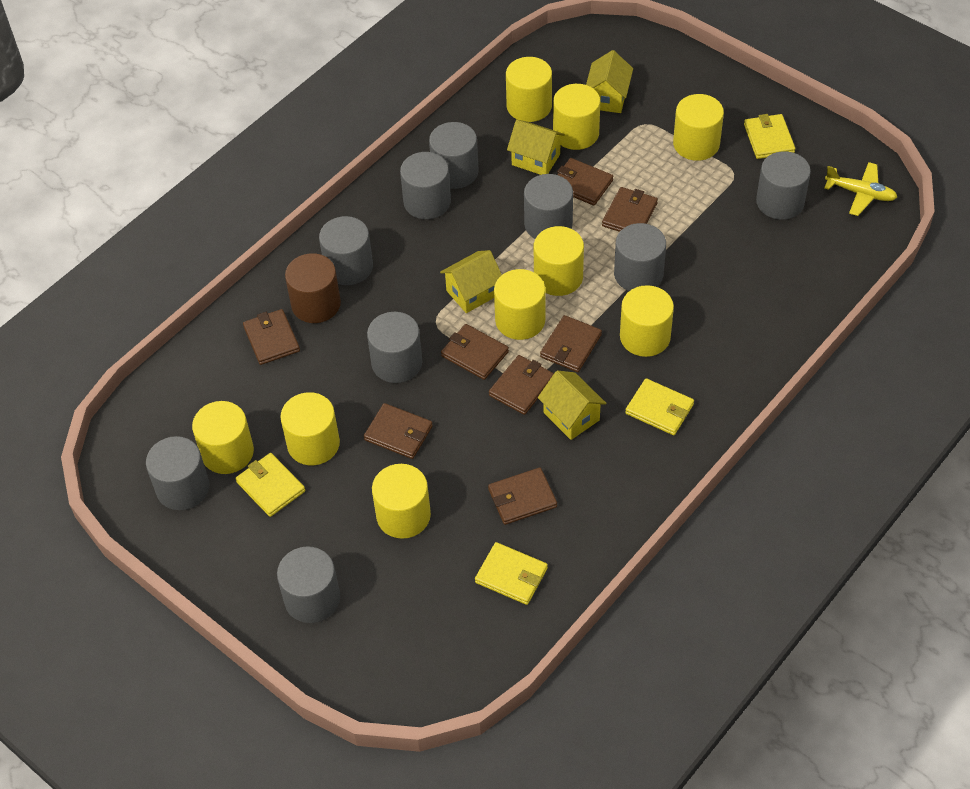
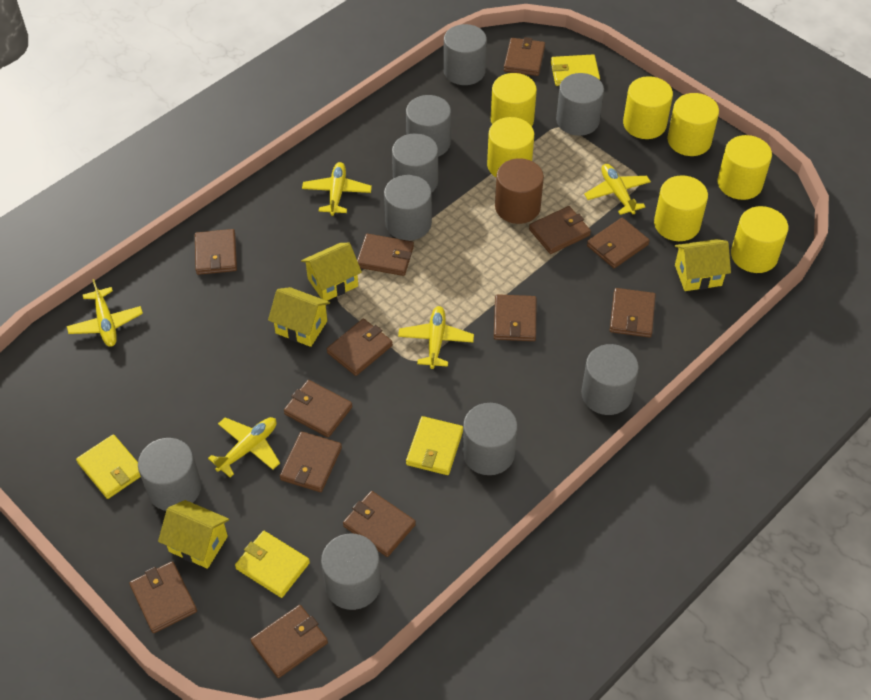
brown wallet: 8 -> 13
yellow cylinder: 9 -> 7
yellow plane: 1 -> 5

